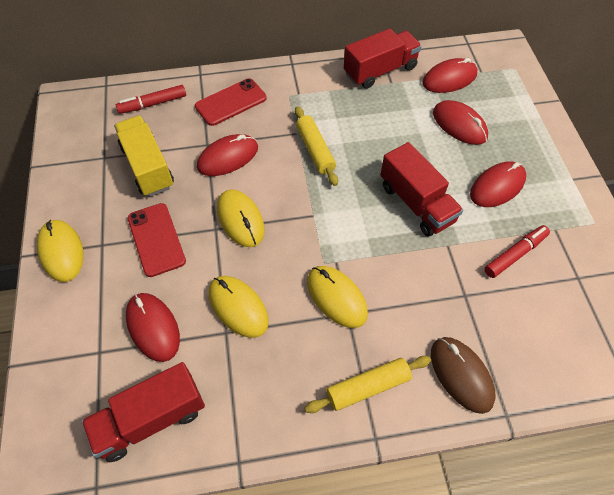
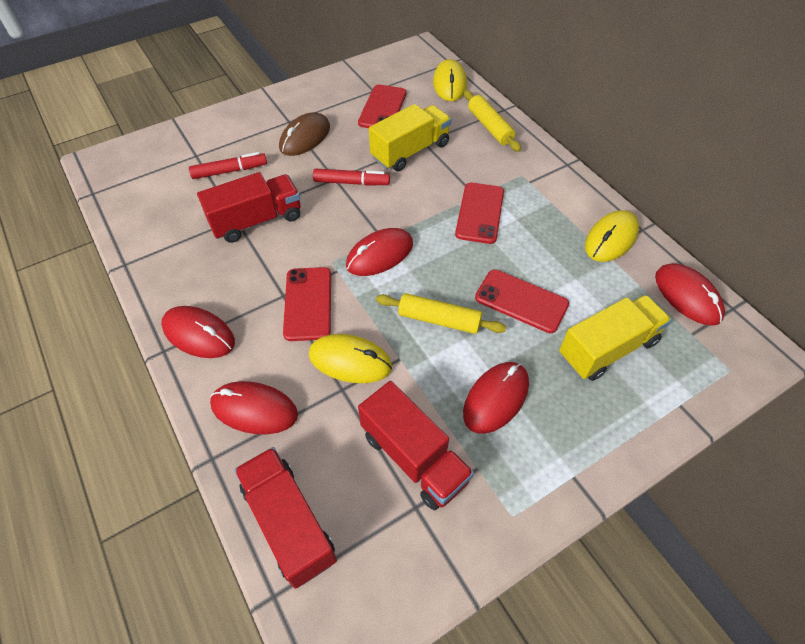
red phone: 2 -> 4
yellow mouse: 4 -> 3
yellow truck: 1 -> 2

